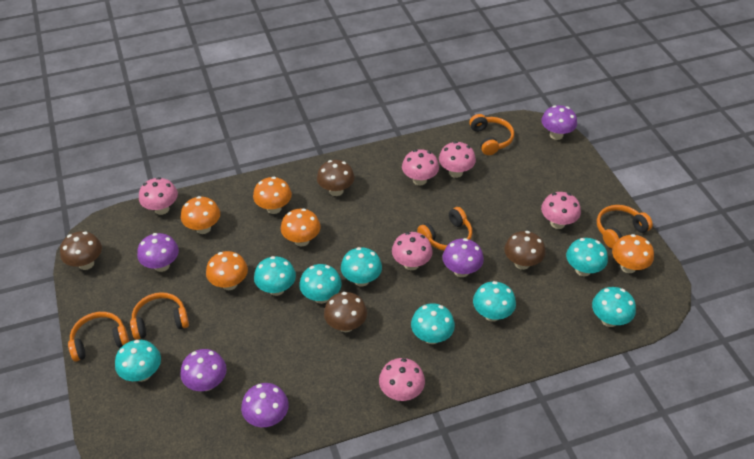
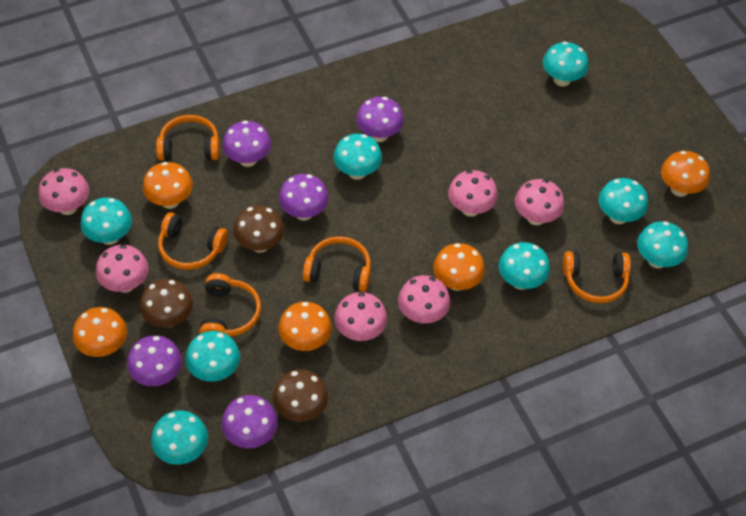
brown mushroom: 4 -> 3

